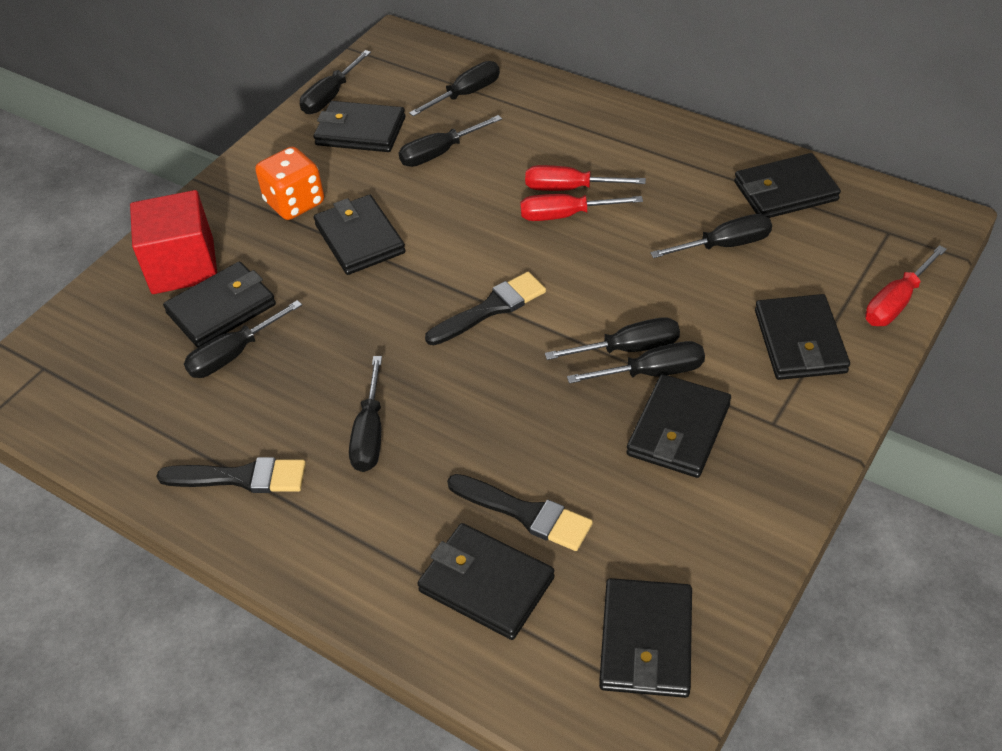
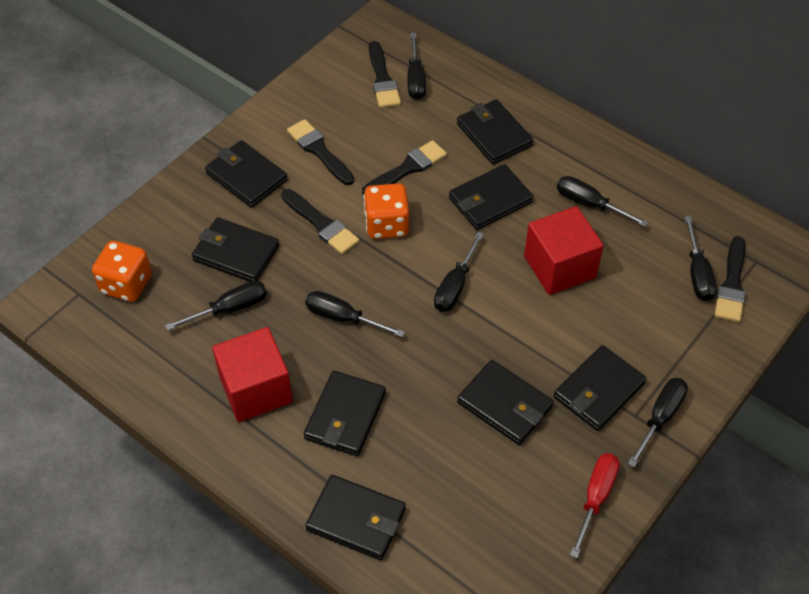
black brush: 3 -> 5
black screwdriver: 8 -> 7
orange dice: 1 -> 2
red cube: 1 -> 2
red screwdriver: 3 -> 1

